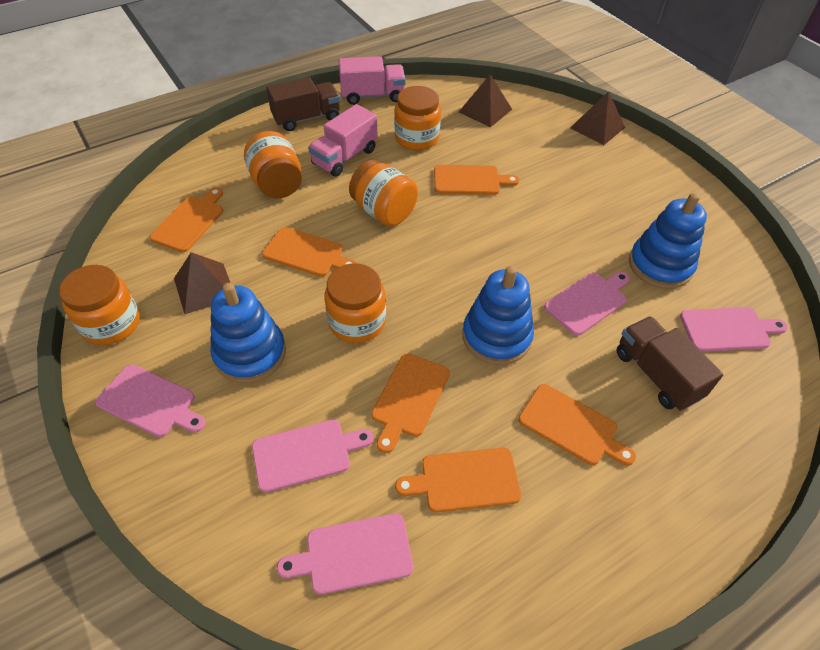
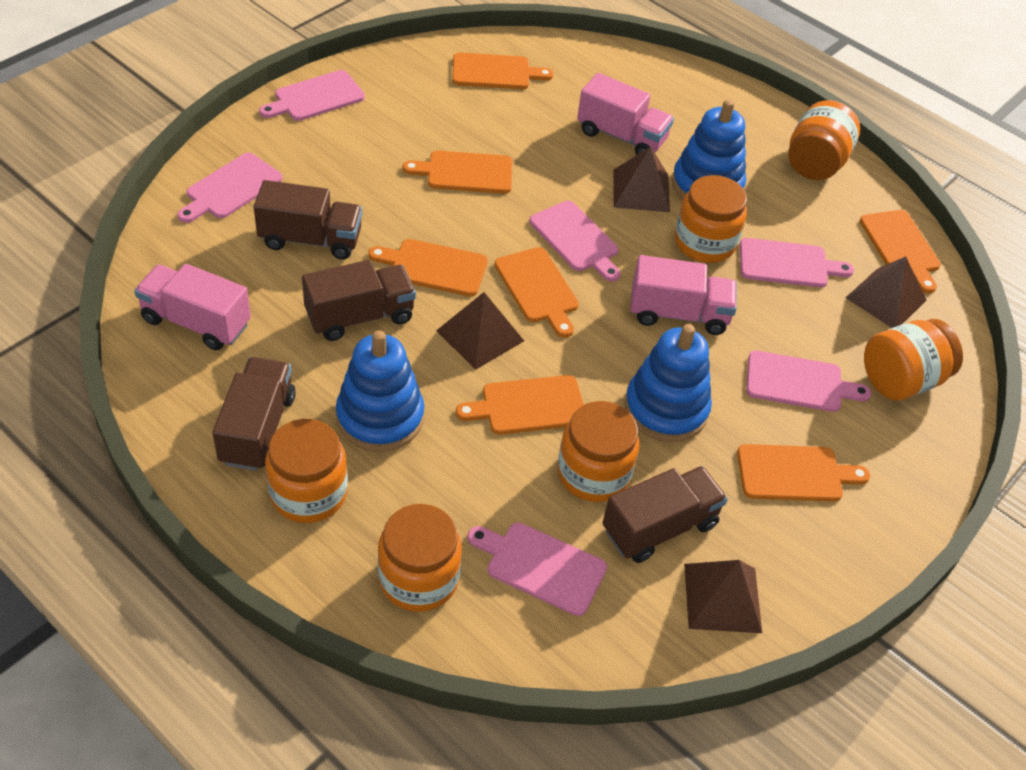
brown pyramid: 3 -> 4
brown truck: 2 -> 4
orange cutting board: 6 -> 7
orange jar: 5 -> 6
pink cutting board: 5 -> 6
pink truck: 2 -> 3

